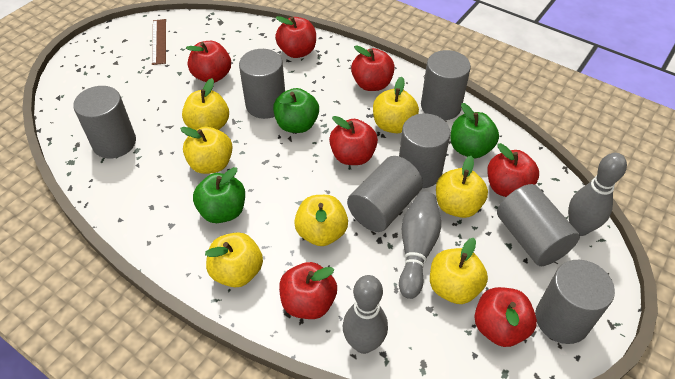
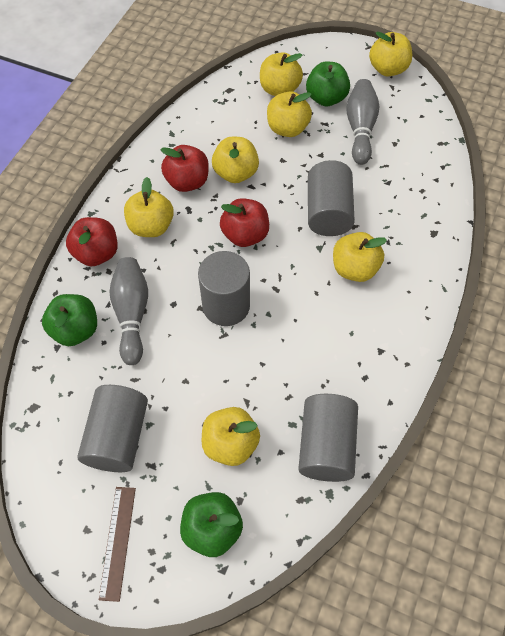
grey bowling pin: 3 -> 2
grey cylinder: 7 -> 4
red apple: 7 -> 3

